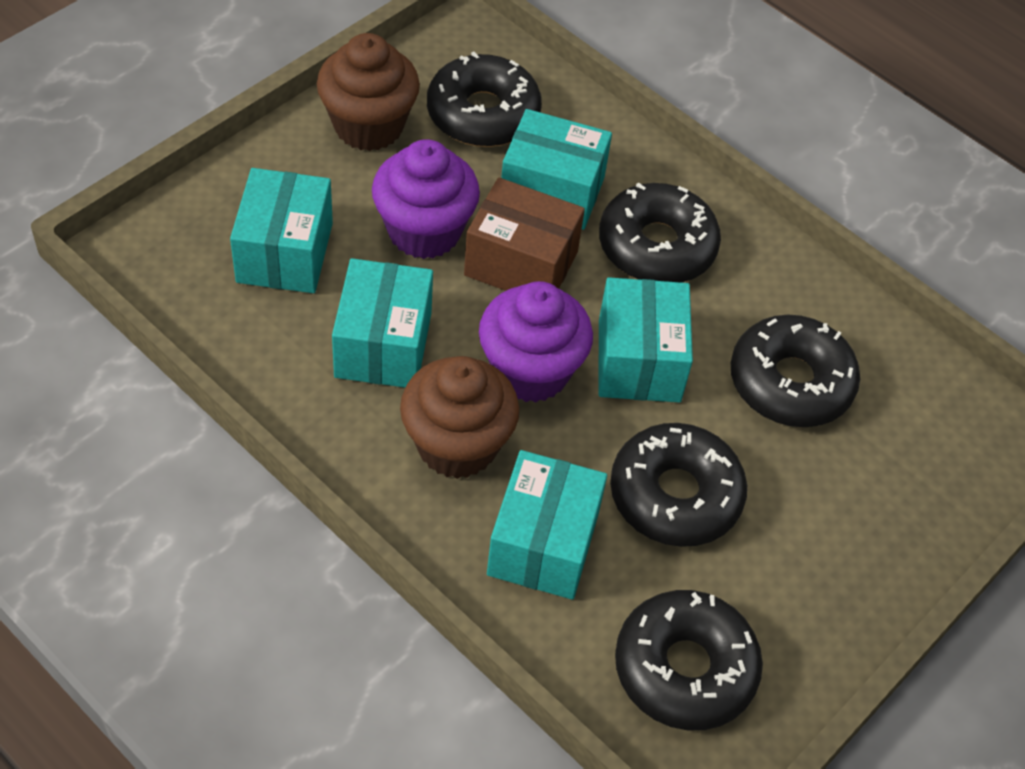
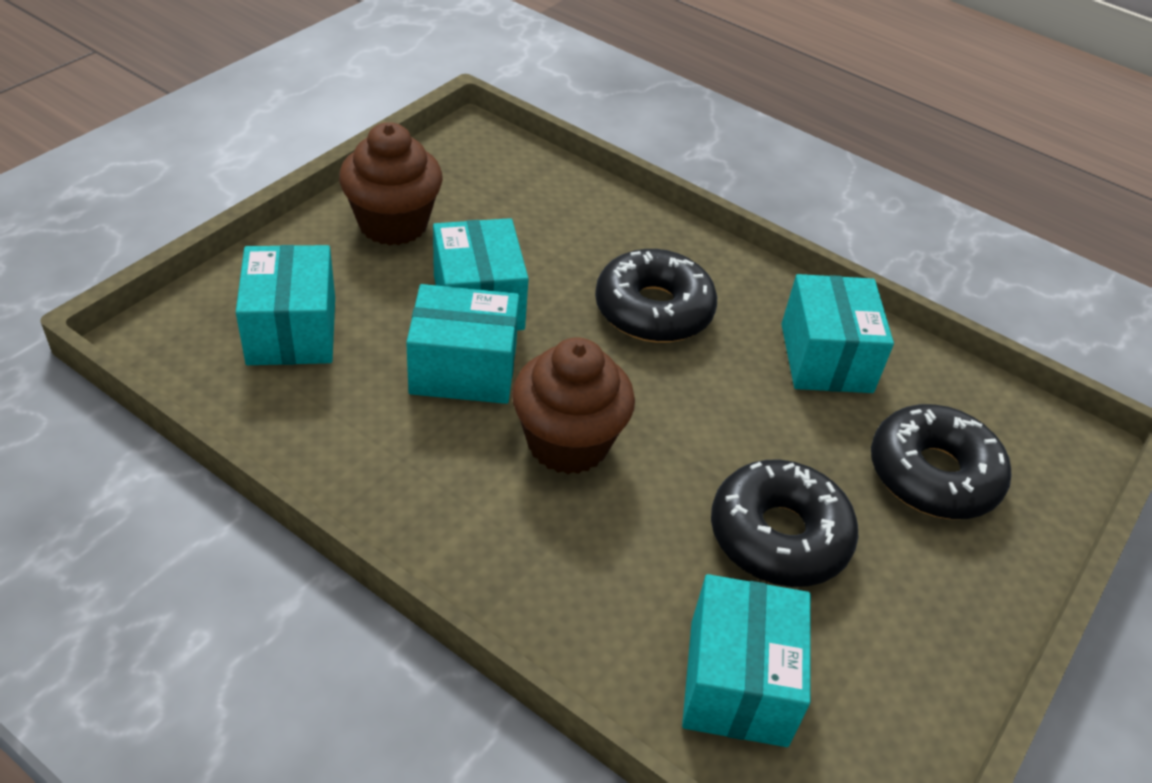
black donut: 5 -> 3
brown box: 1 -> 0
purple cupcake: 2 -> 0

